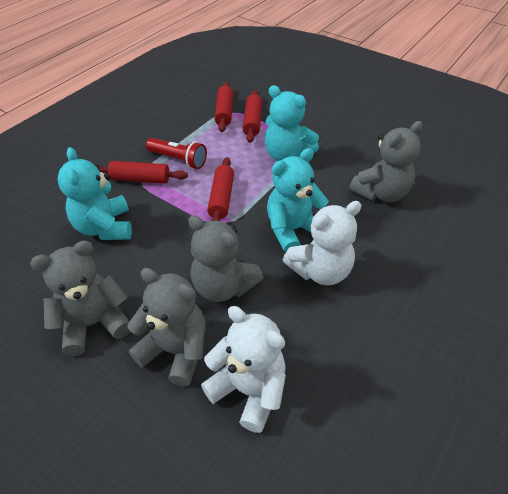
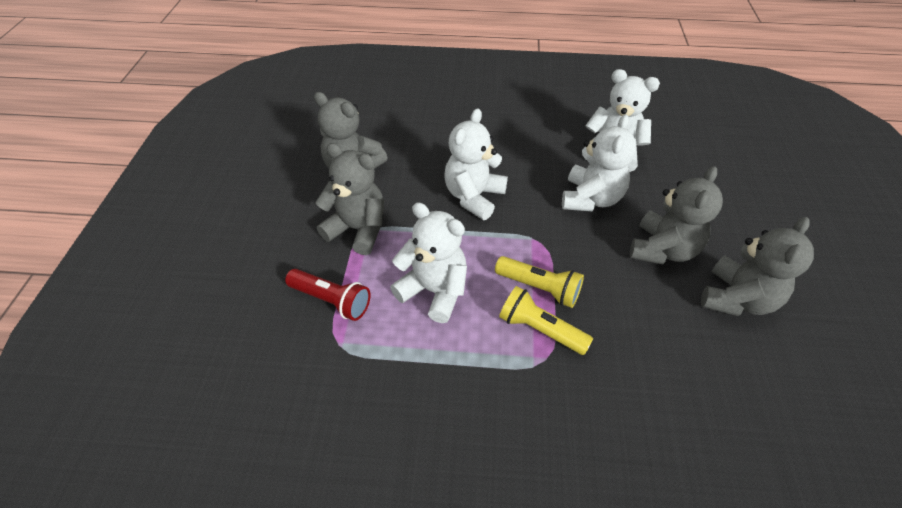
red rolling pin: 4 -> 0
turquoise teddy bear: 3 -> 0
white teddy bear: 2 -> 4
yellow flashlight: 0 -> 2

